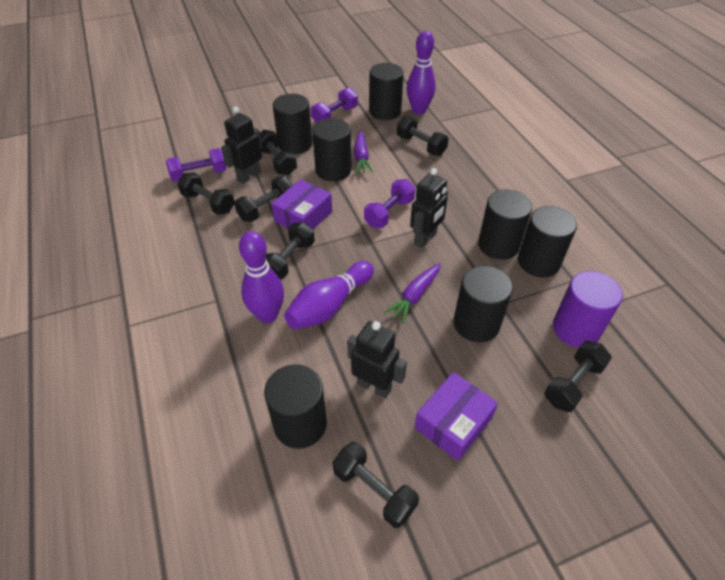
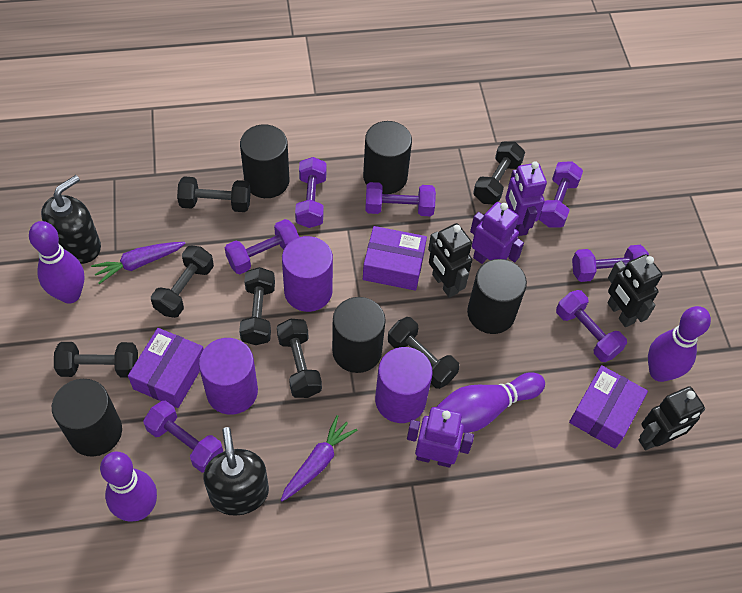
black cylinder: 7 -> 5
black soap dispenser: 0 -> 2
purple bowling pin: 3 -> 4
purple box: 2 -> 3
purple cylinder: 1 -> 3
purple dumbbell: 3 -> 7
purple robot: 0 -> 3

